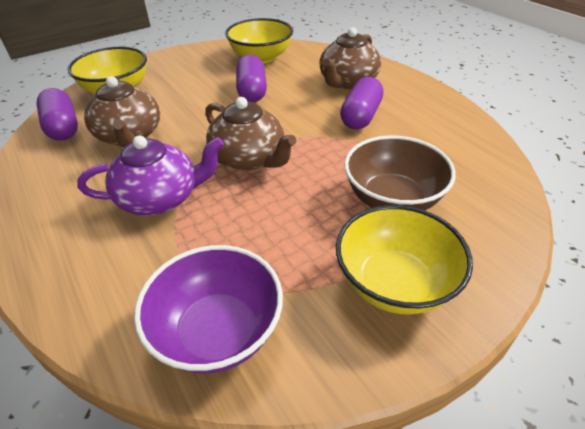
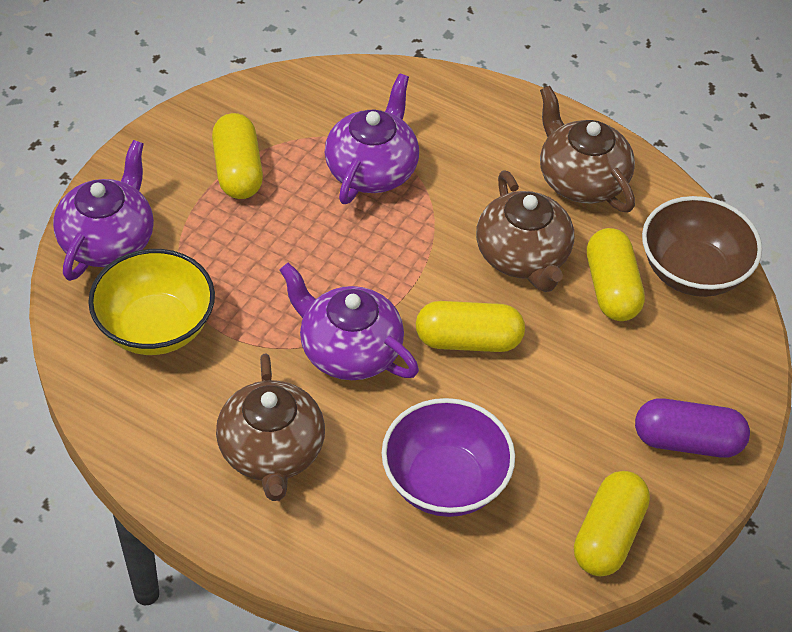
purple capsule: 3 -> 1
purple teapot: 1 -> 3
yellow bowl: 3 -> 1
yellow capsule: 0 -> 4

